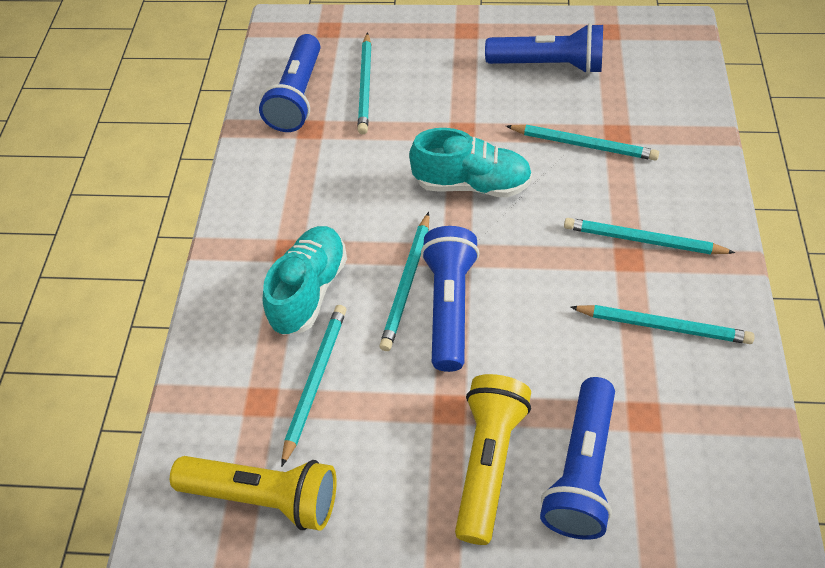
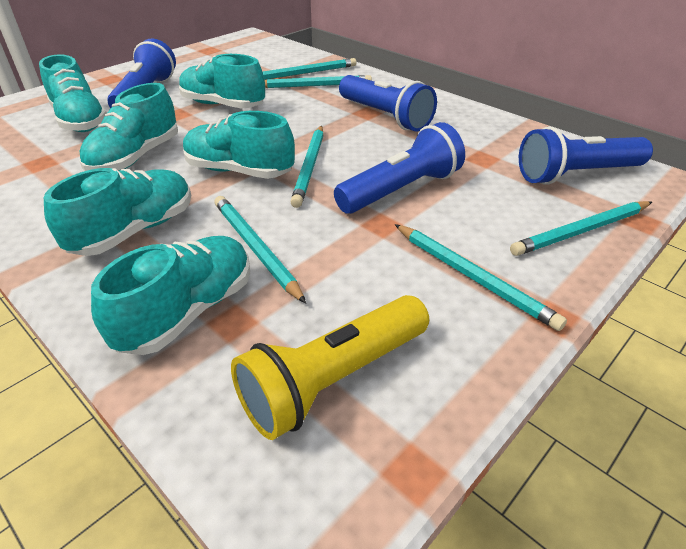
turquoise shoe: 2 -> 6
yellow flashlight: 2 -> 1

